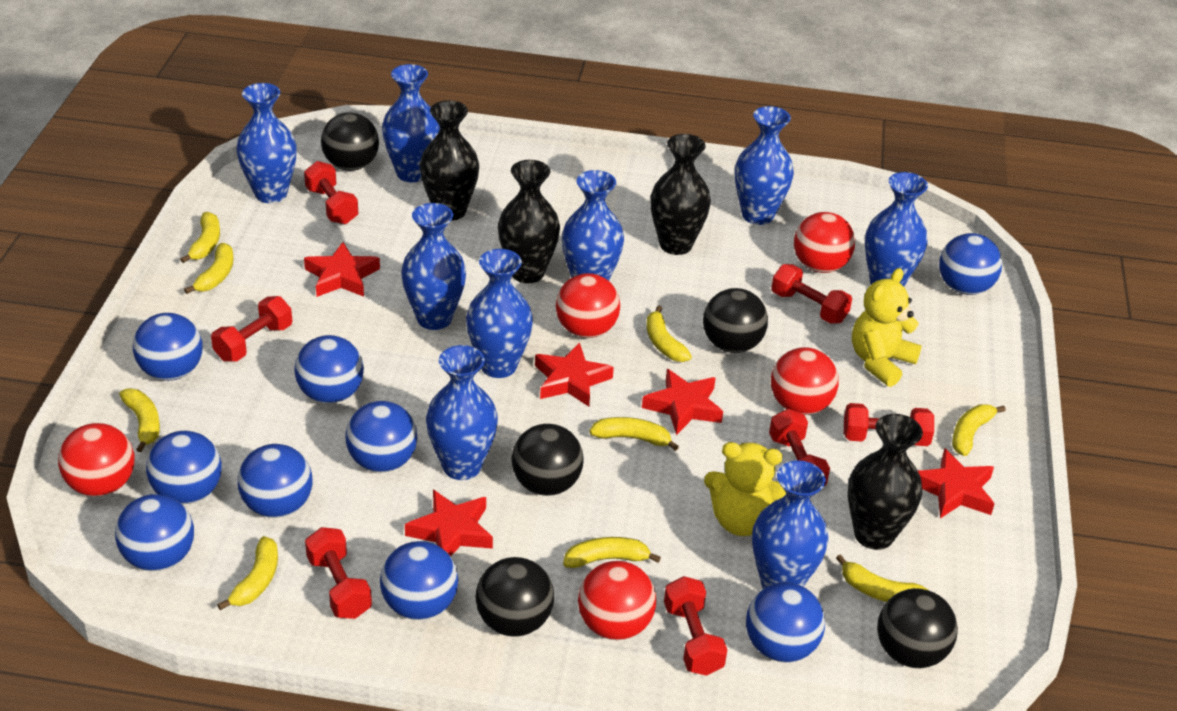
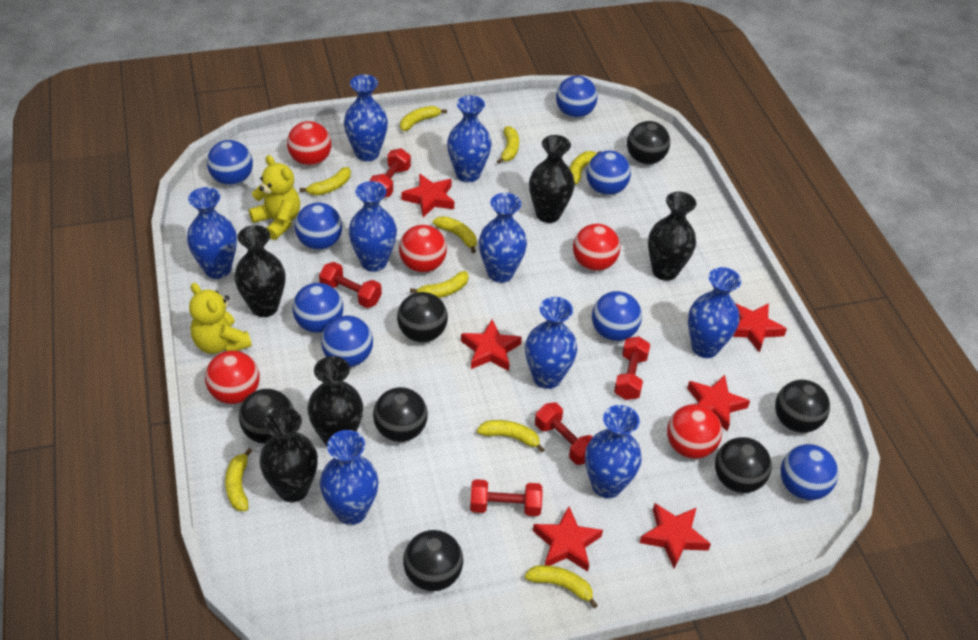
black ball: 5 -> 7
black vase: 4 -> 5
blue ball: 9 -> 8
red dumbbell: 7 -> 5
red star: 5 -> 6

